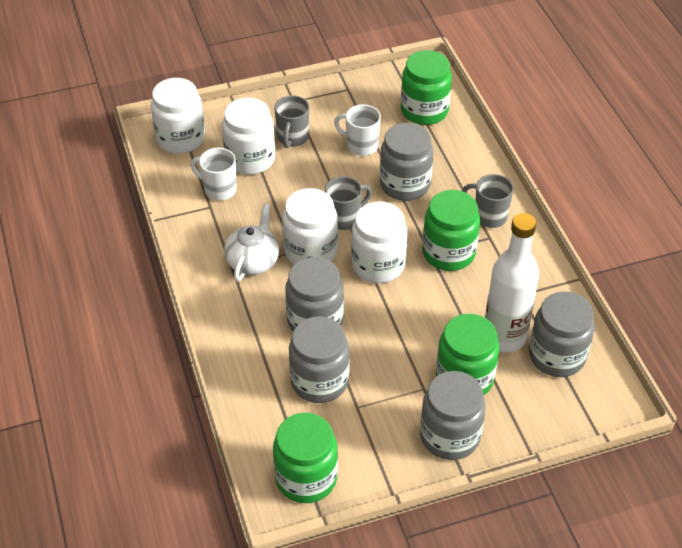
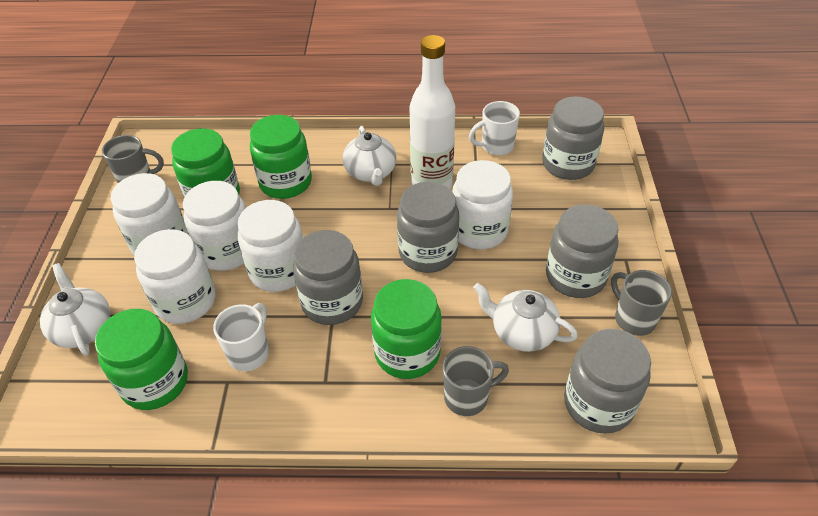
white jar: 4 -> 5
white teapot: 1 -> 3

